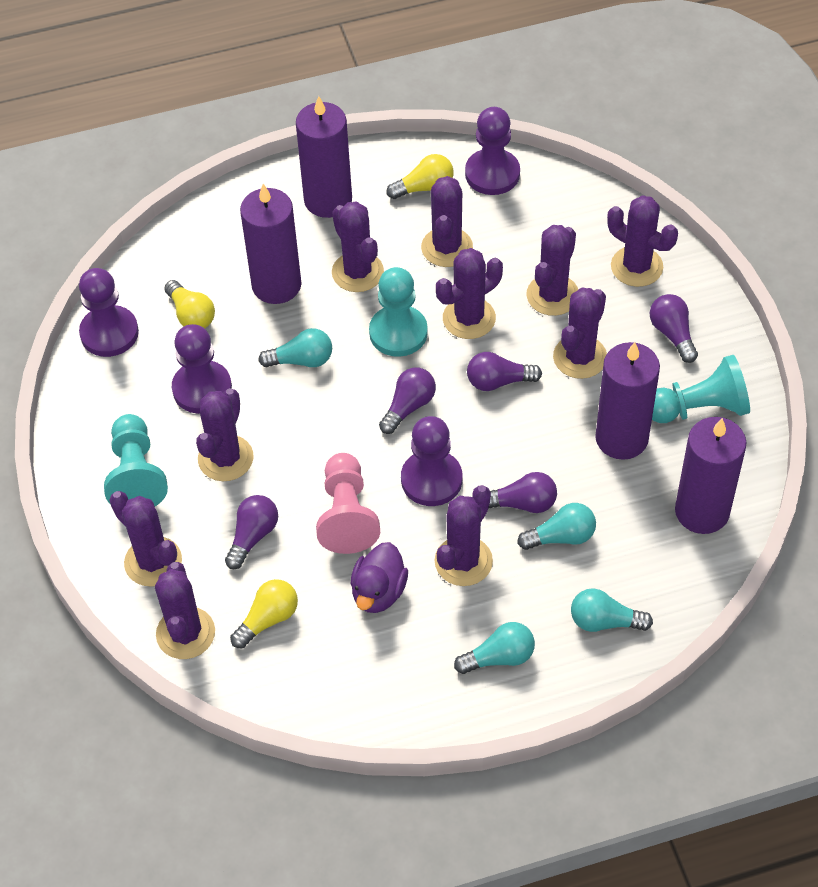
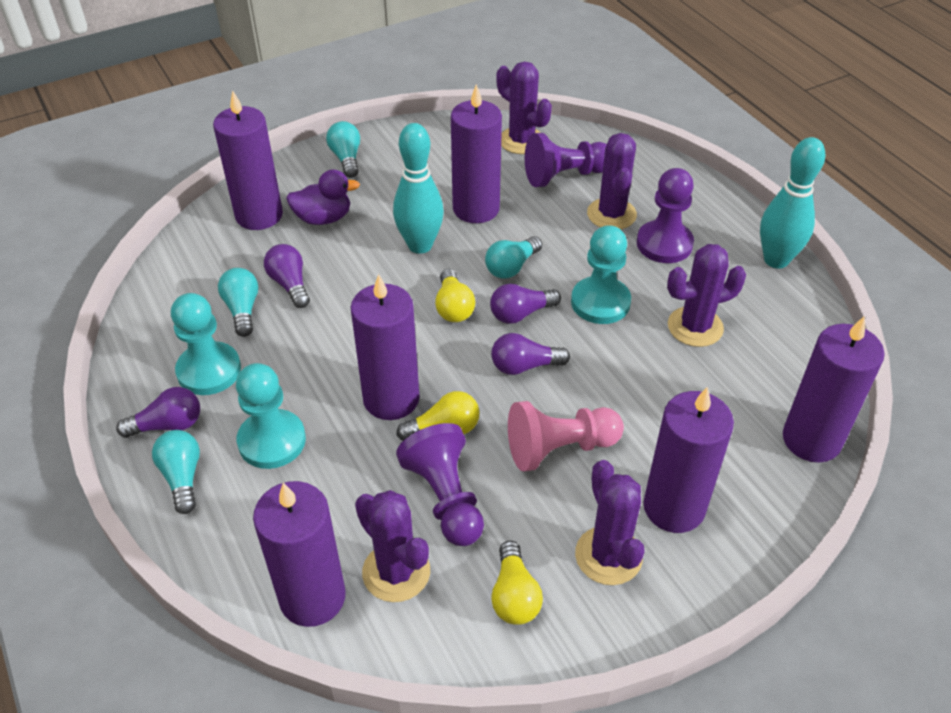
purple cactus: 10 -> 5
purple candle: 4 -> 6
purple light bulb: 5 -> 4
purple pawn: 4 -> 3
turquoise bowling pin: 0 -> 2

